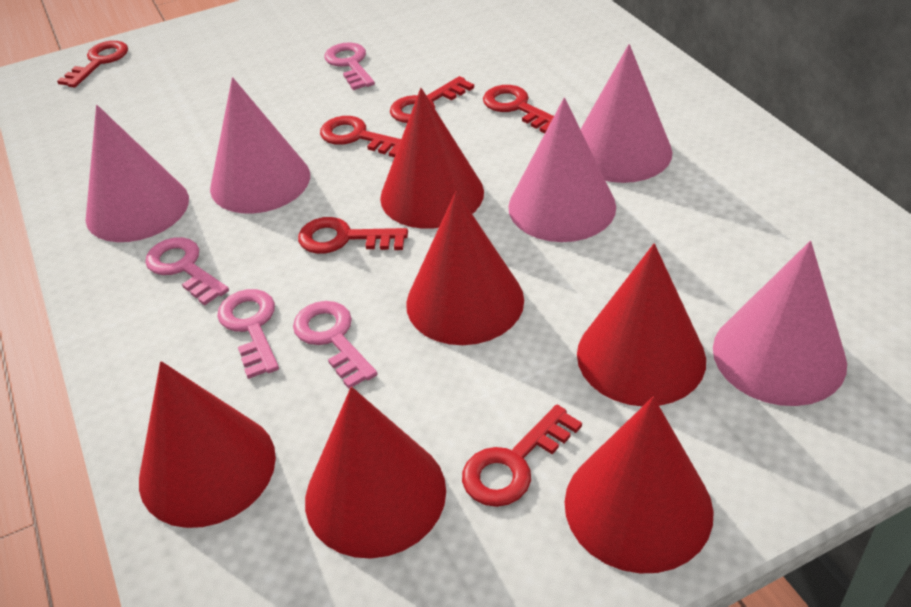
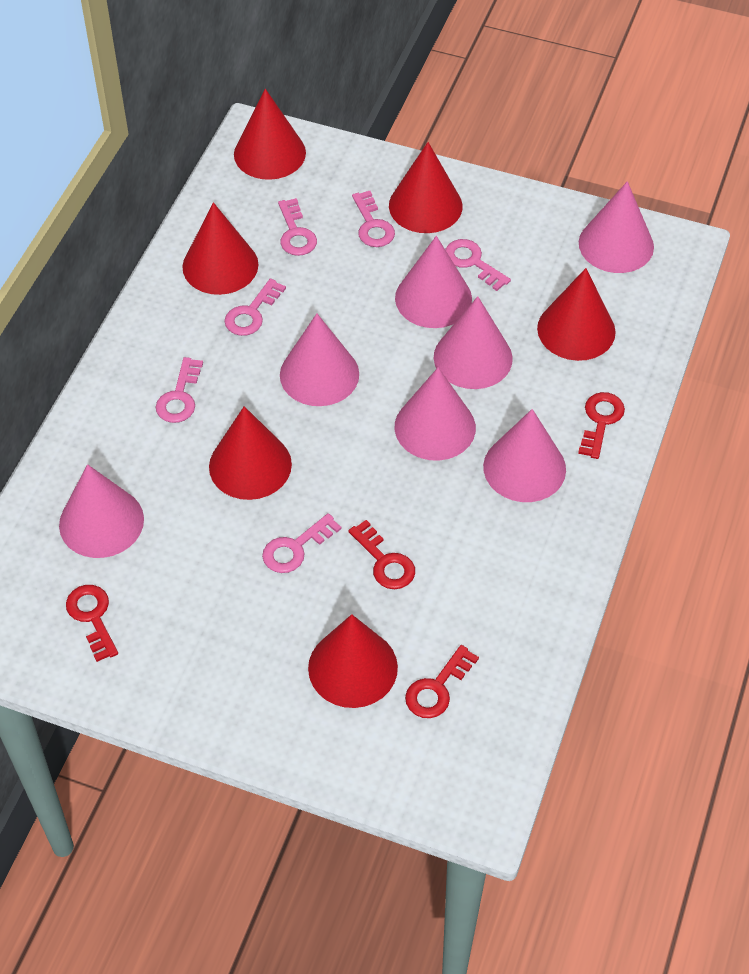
pink cone: 5 -> 7
pink key: 4 -> 6
red key: 6 -> 4

